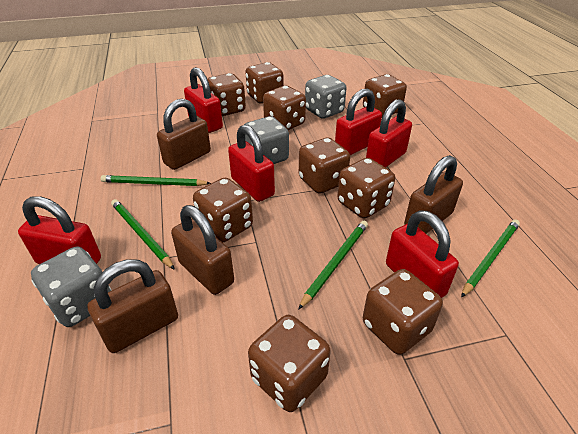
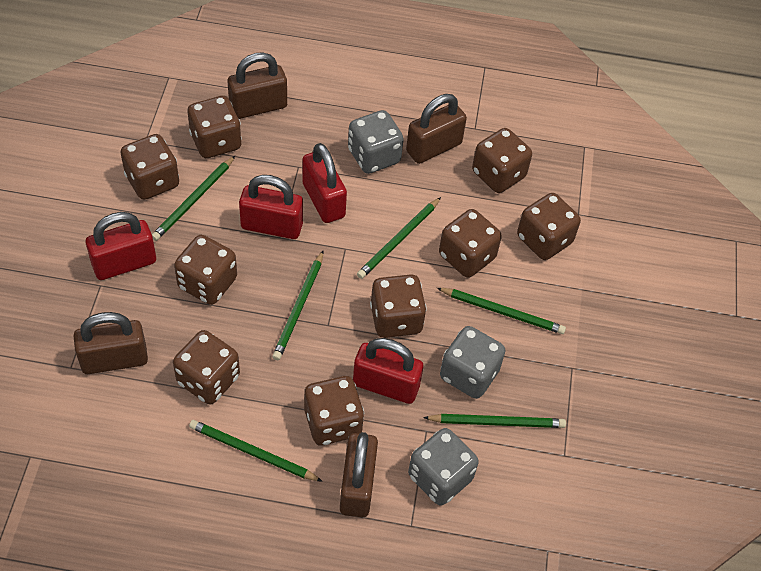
green pencil: 4 -> 6
red padlock: 6 -> 4

